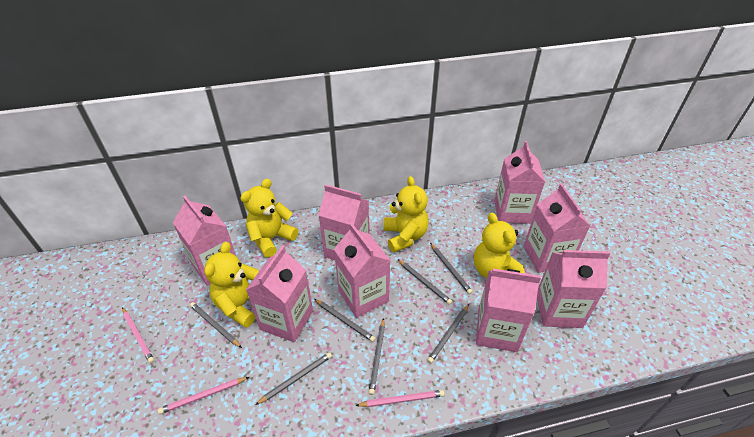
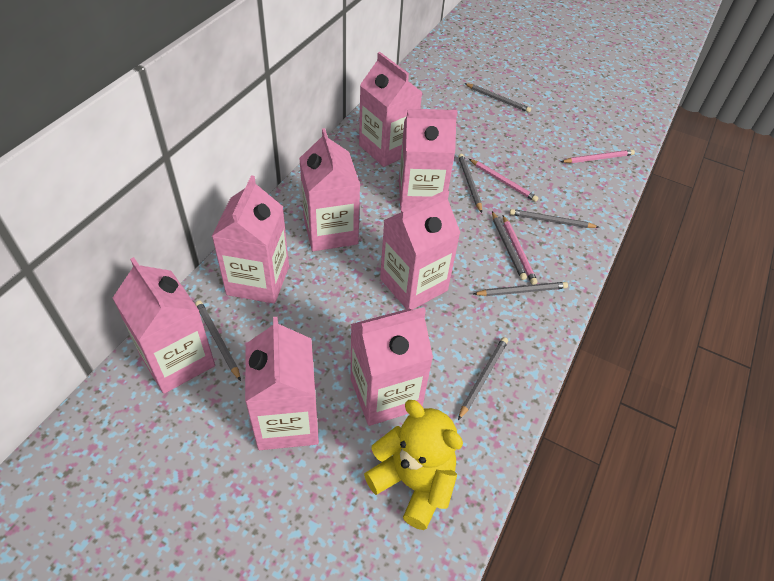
yellow teddy bear: 4 -> 1

